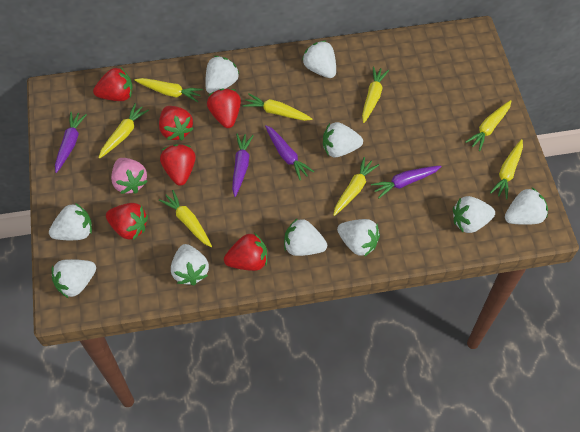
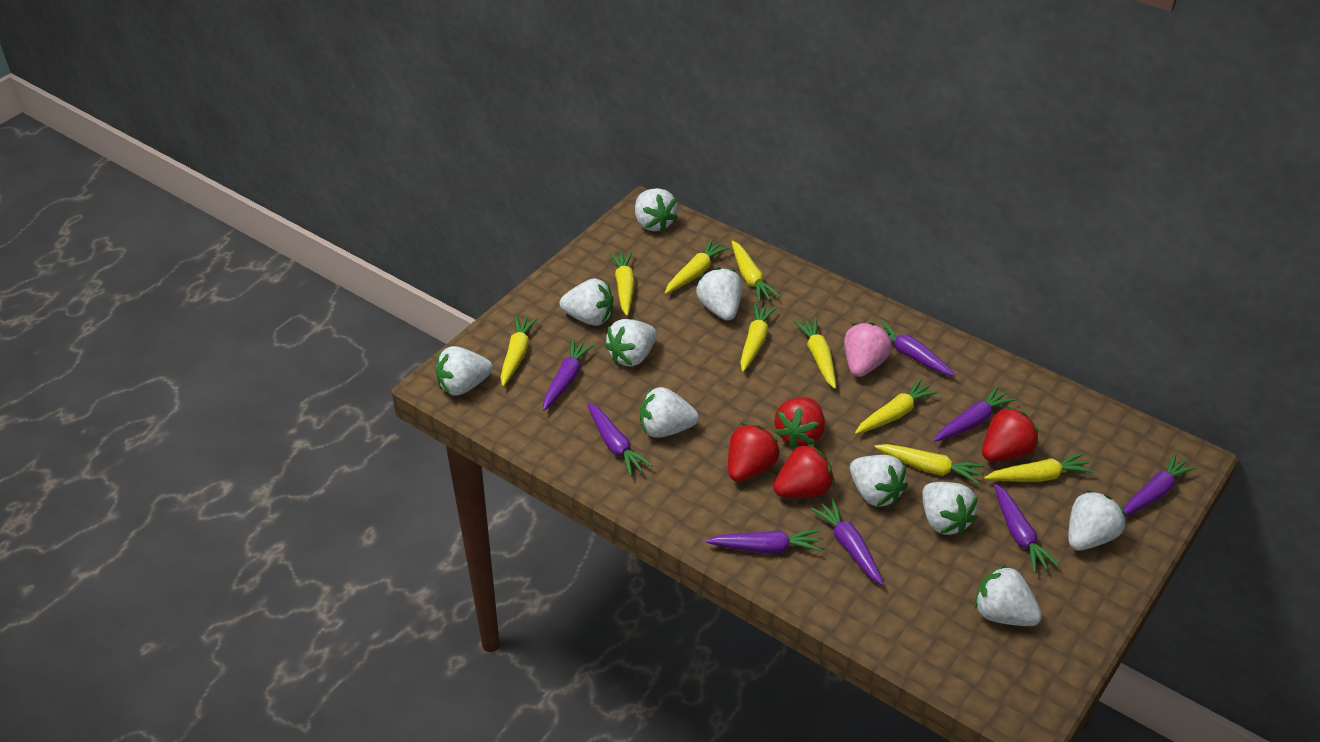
purple carrot: 4 -> 8
red strawberry: 6 -> 4
yellow carrot: 8 -> 9

